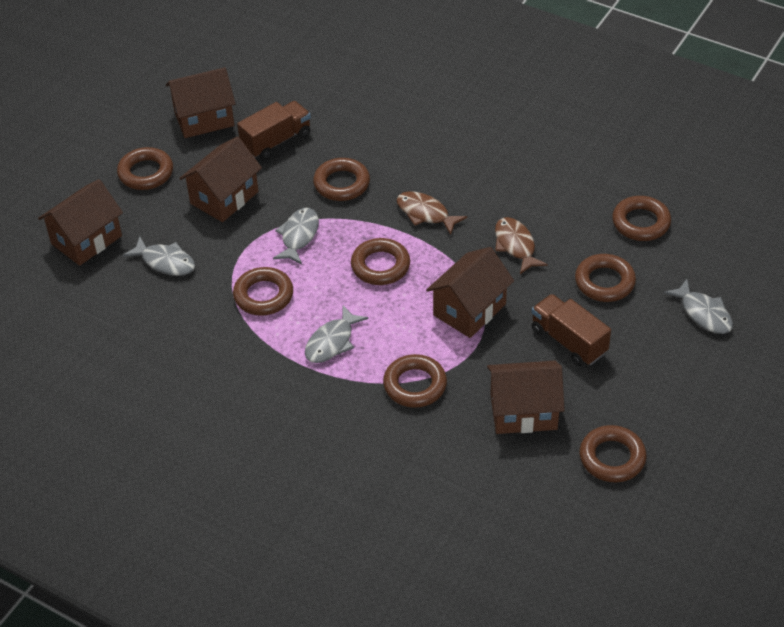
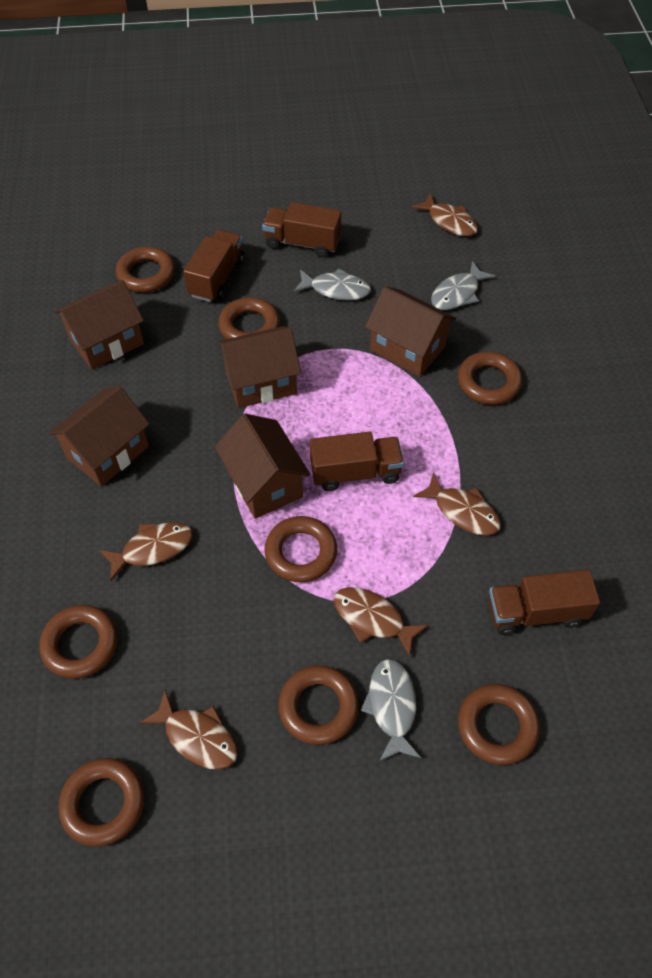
brown fish: 2 -> 5
brown truck: 2 -> 4
grey fish: 4 -> 3

